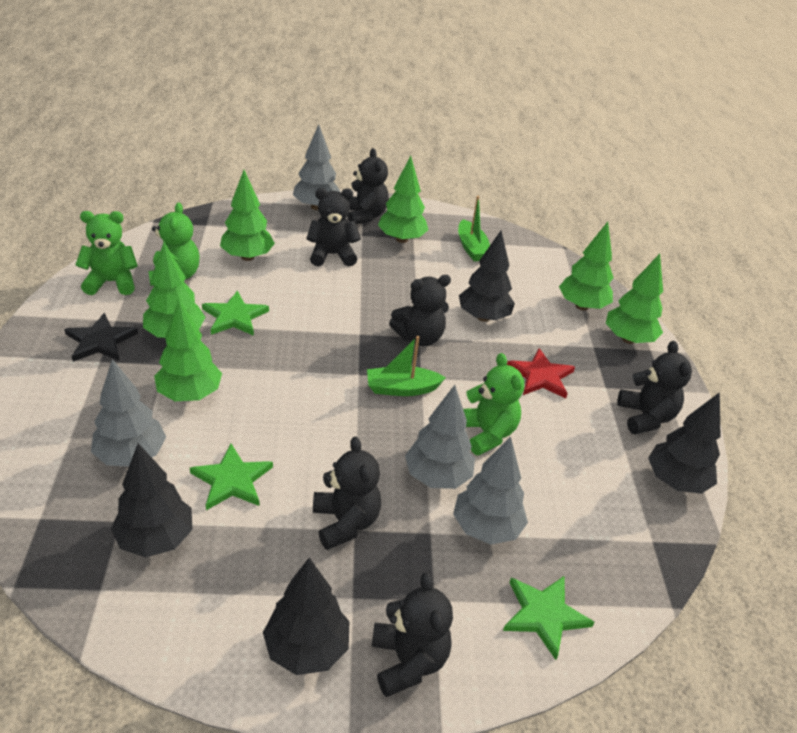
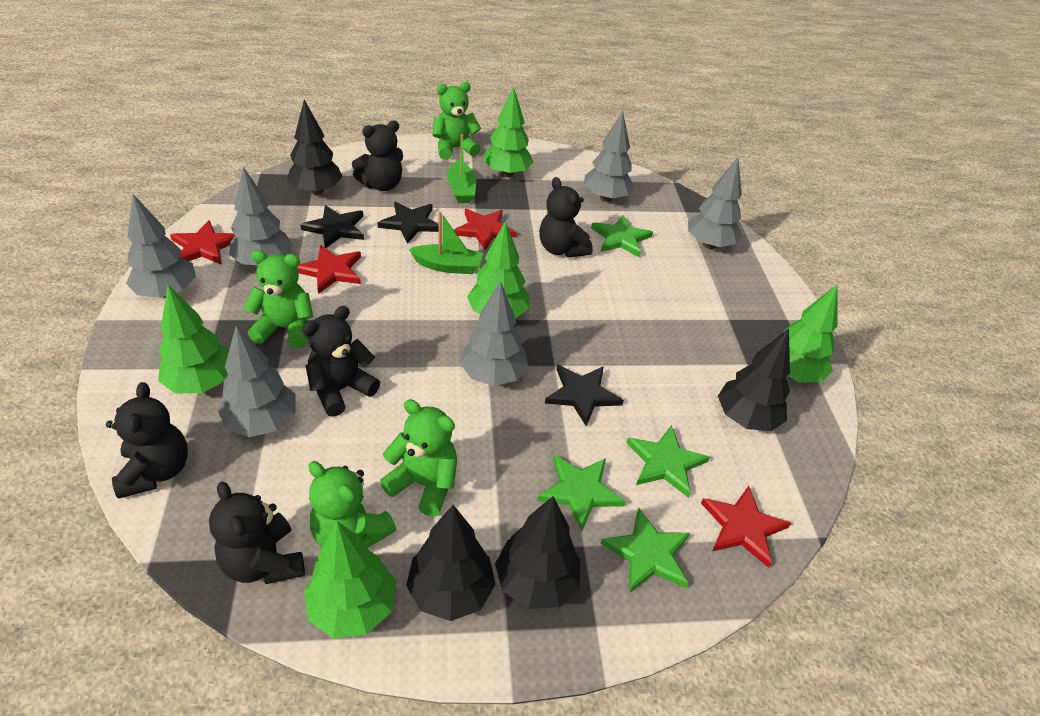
black star: 1 -> 3
black teddy bear: 6 -> 5
green star: 3 -> 4
green teddy bear: 3 -> 4
green tree: 6 -> 5
grey tree: 4 -> 6
red star: 1 -> 4

